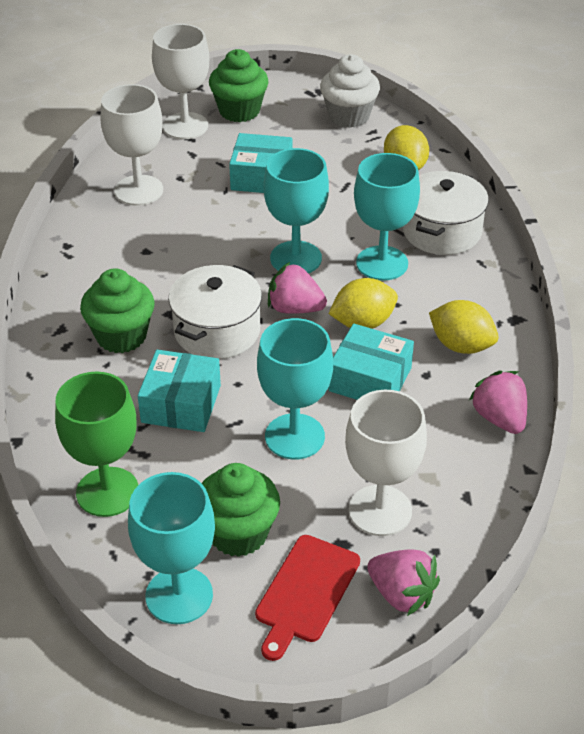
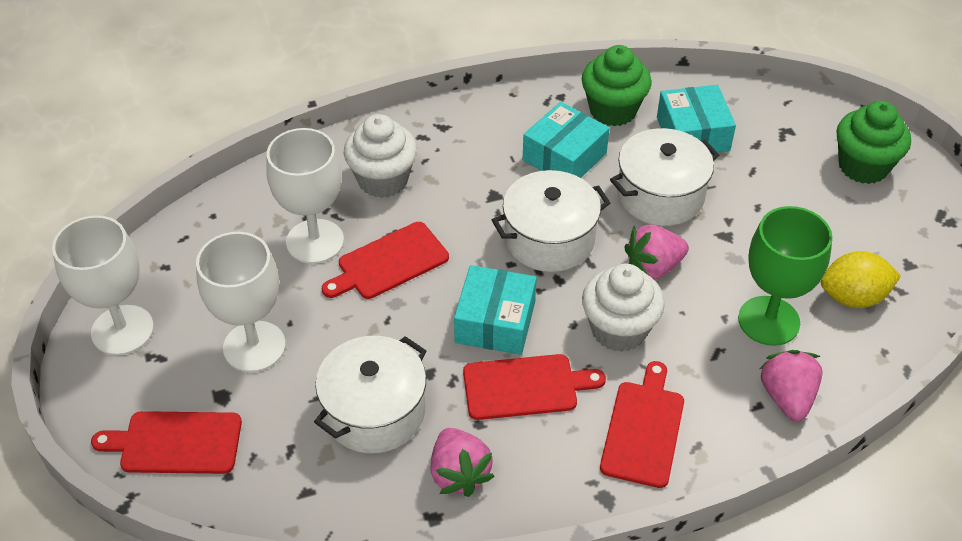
green cupcake: 3 -> 2
red cutting board: 1 -> 4
turquoise goblet: 4 -> 0
white cupcake: 1 -> 2
white pot: 2 -> 3
yellow lemon: 3 -> 1

